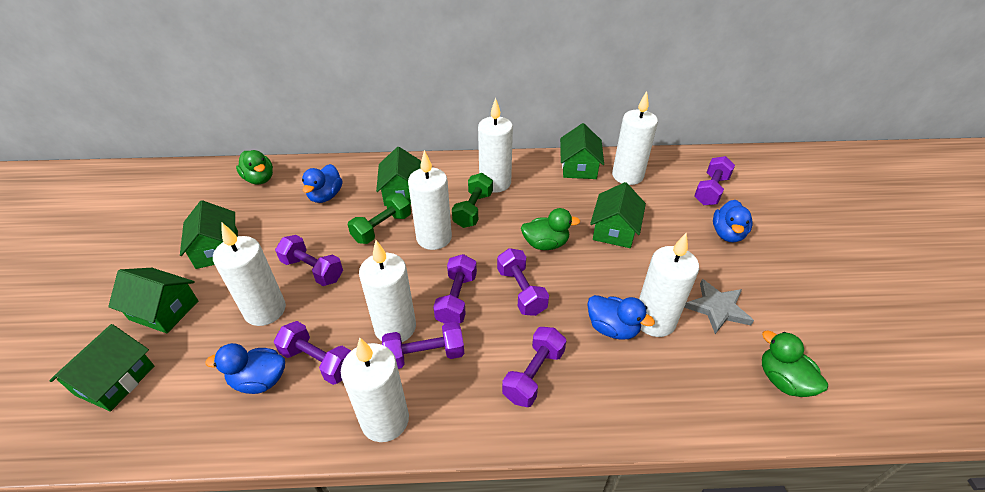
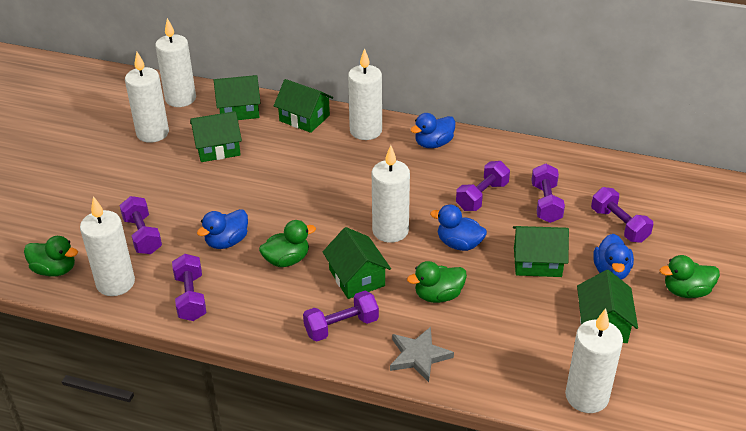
green duck: 3 -> 4
green dumbbell: 2 -> 0
purple dumbbell: 7 -> 6
white candle: 7 -> 6

